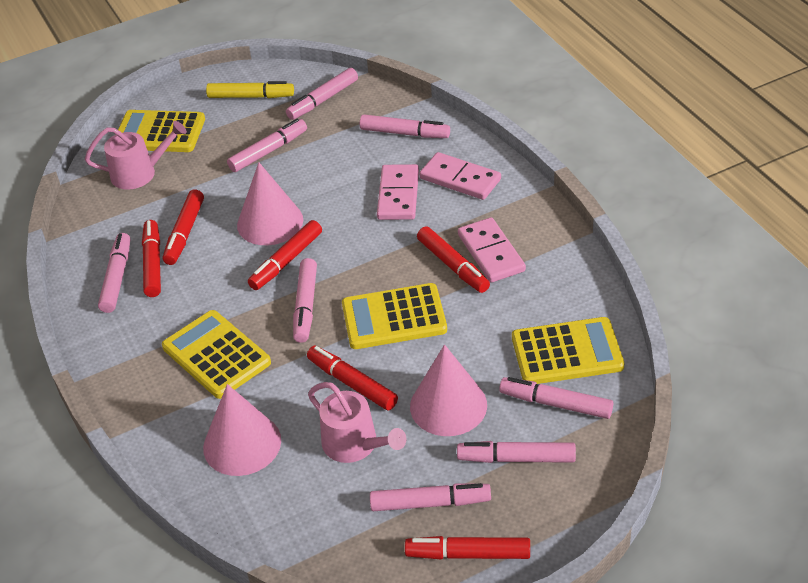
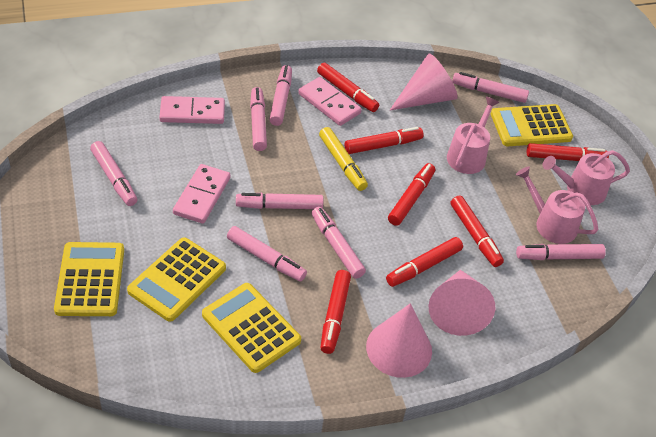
pink watering can: 2 -> 3
red marker: 6 -> 7

